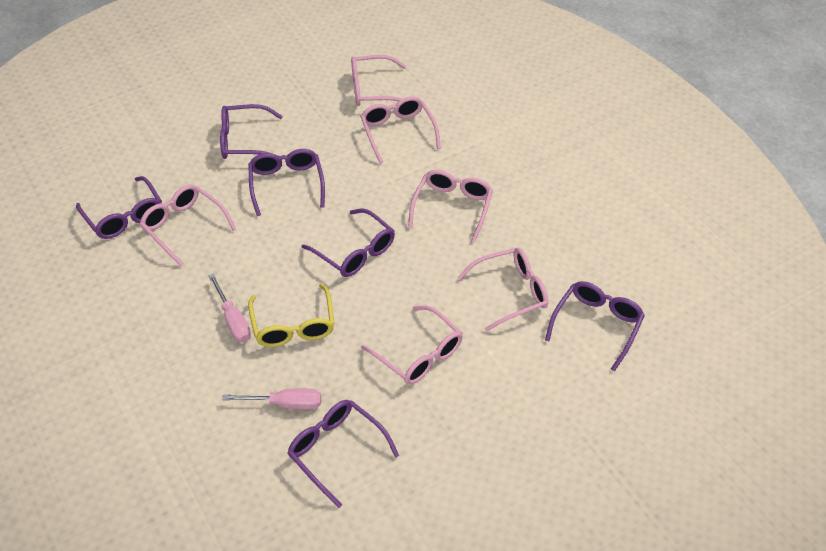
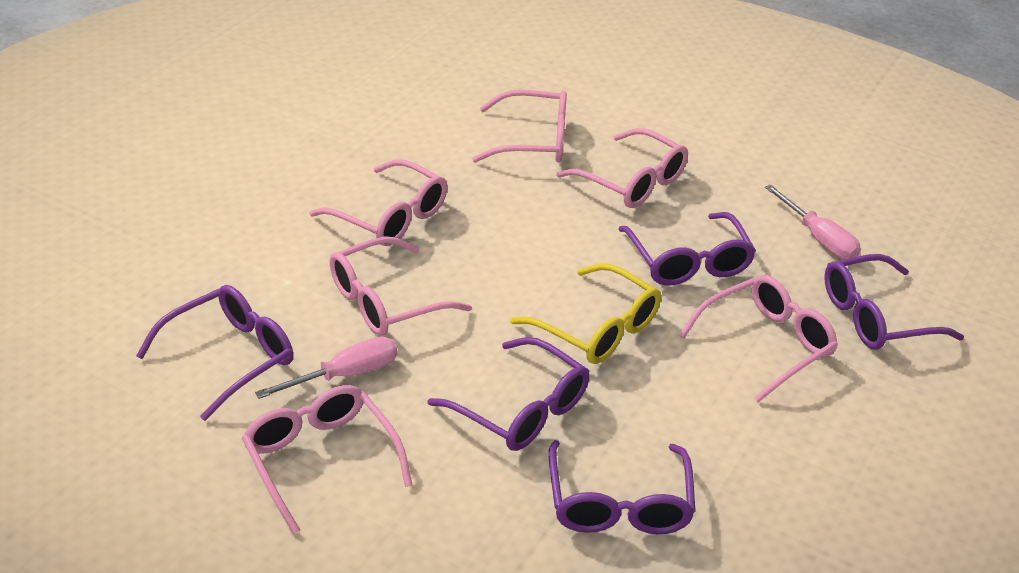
purple glasses: 6 -> 5

